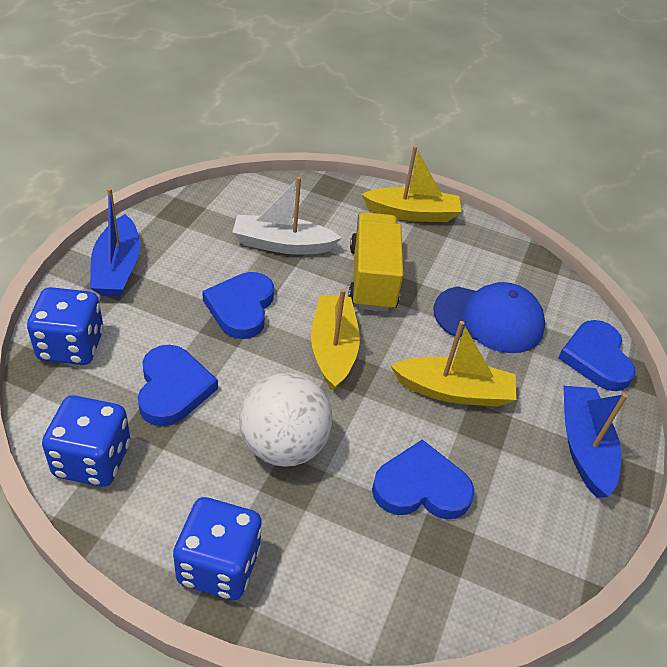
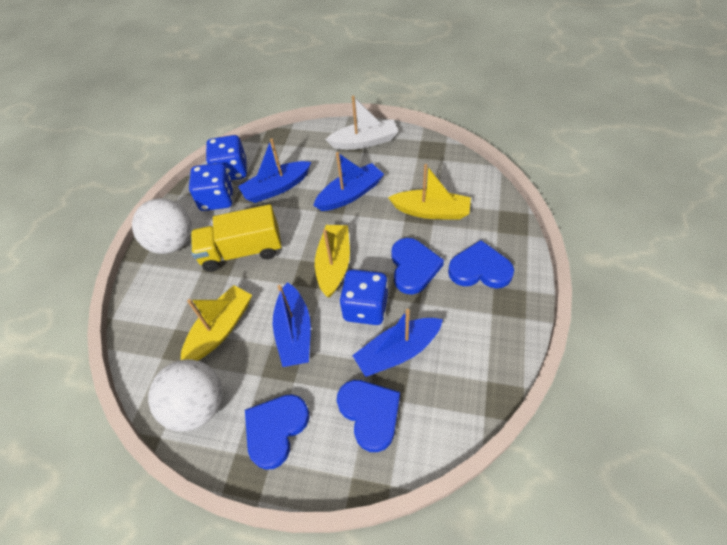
blue boat: 2 -> 4
blue cap: 1 -> 0
white ball: 1 -> 2

